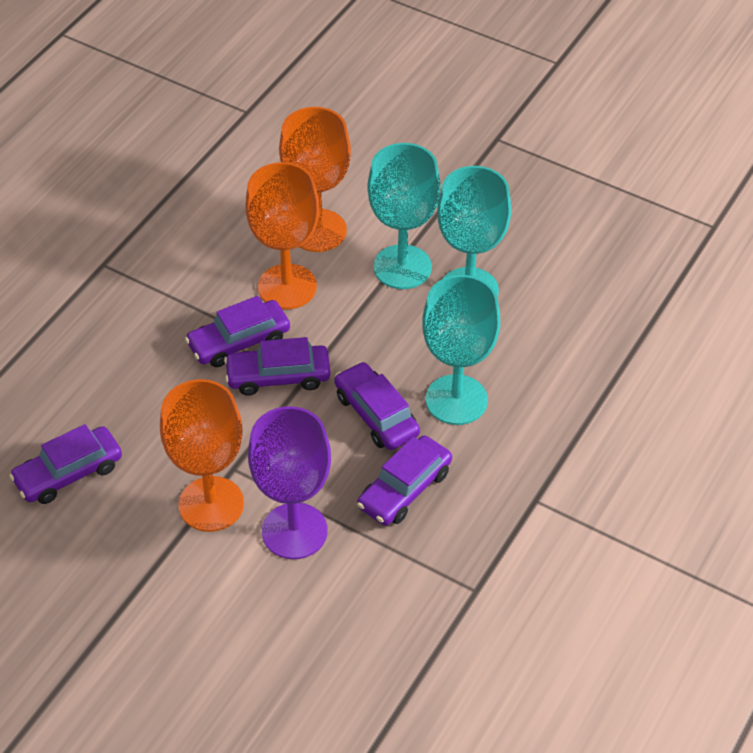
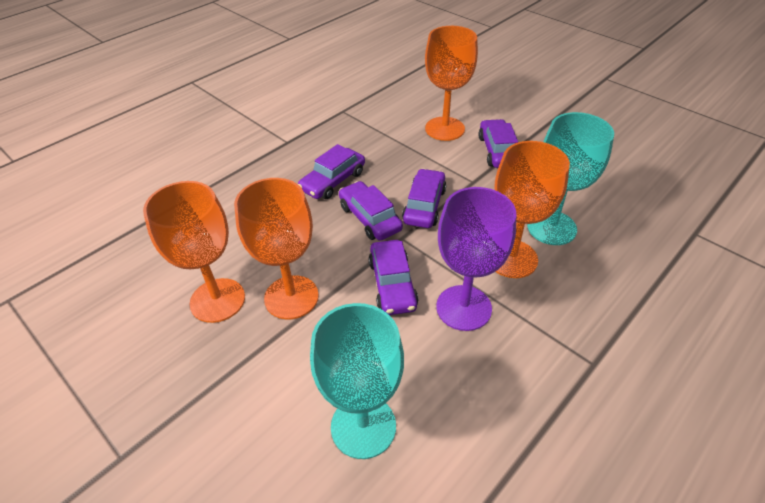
orange goblet: 3 -> 4
turquoise goblet: 3 -> 2

